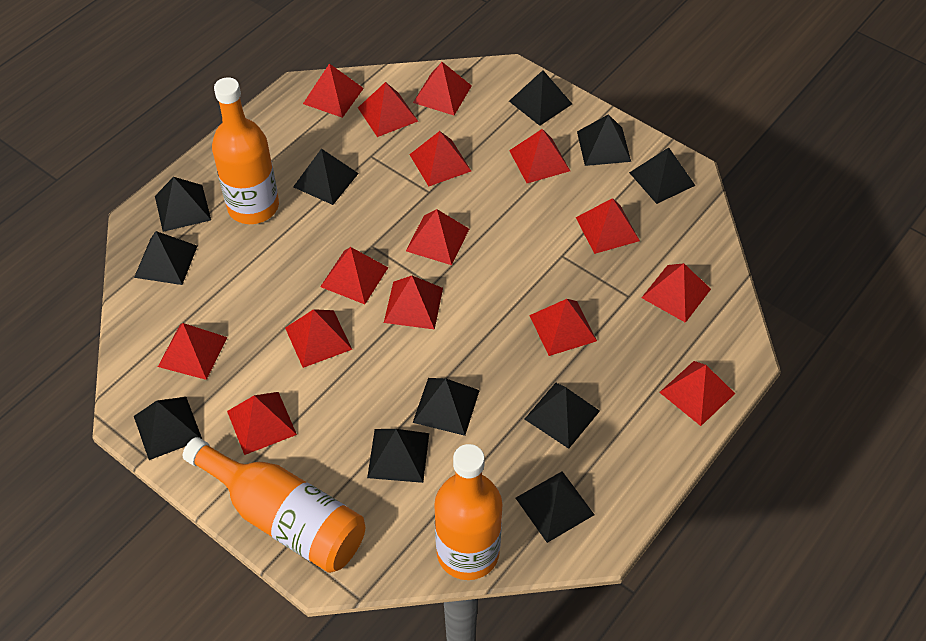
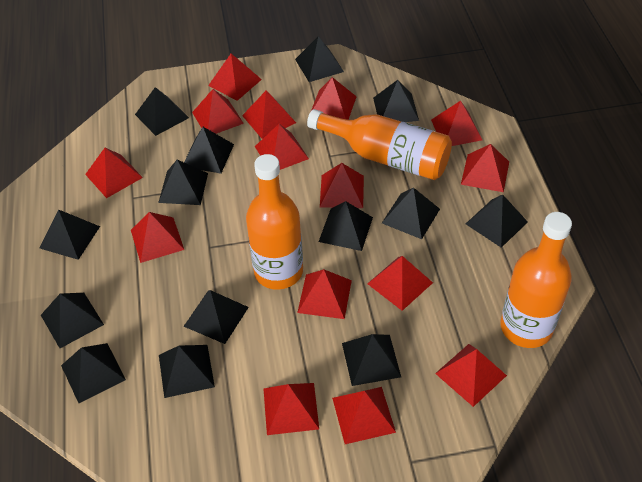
black pyramid: 11 -> 14

